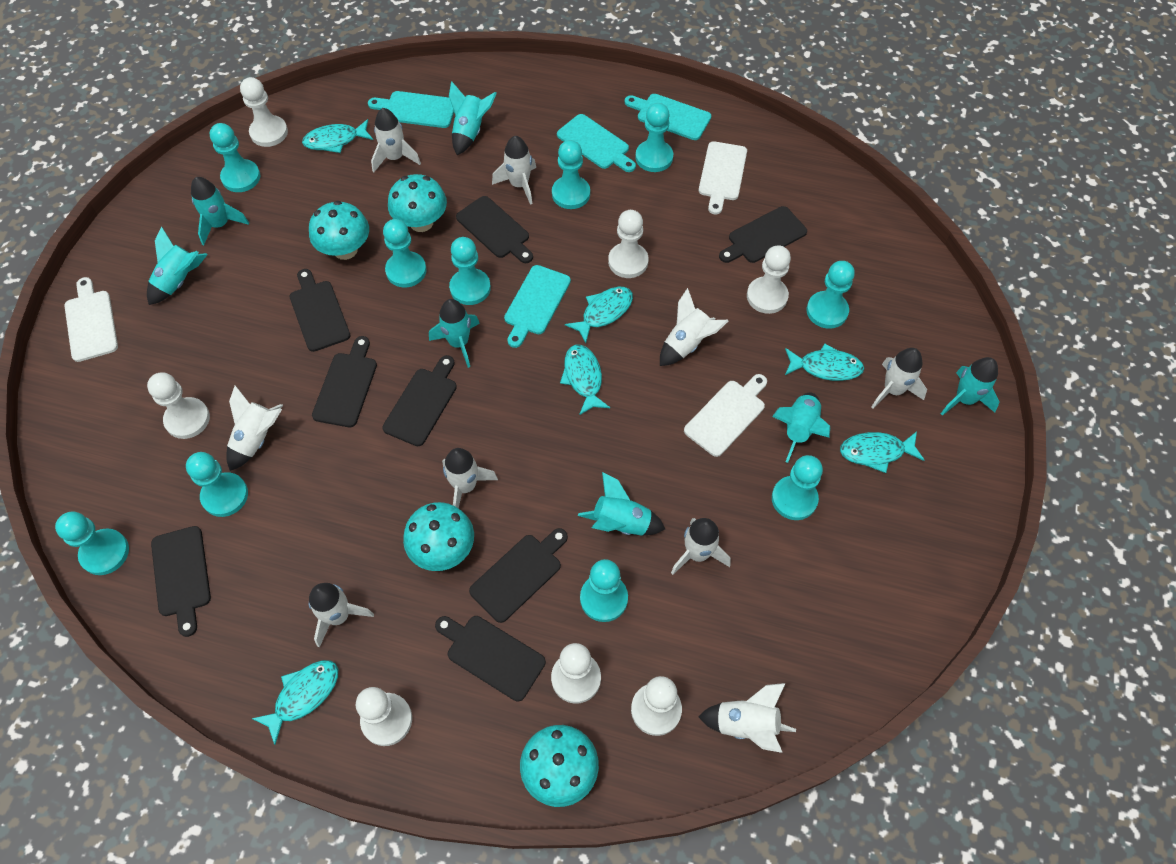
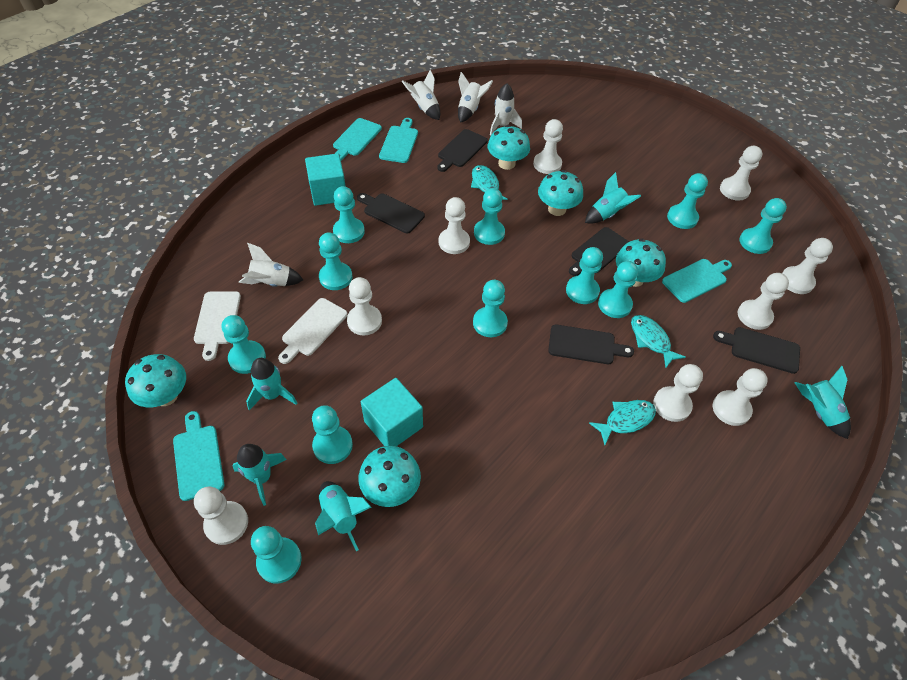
black cutting board: 8 -> 5
turquoise cube: 0 -> 2
turquoise fish: 6 -> 3
turquoise mushroom: 4 -> 5
turquoise pawn: 10 -> 11
turquoise rocket: 7 -> 5
white cutting board: 3 -> 2
white pawn: 7 -> 9
white rocket: 9 -> 4

